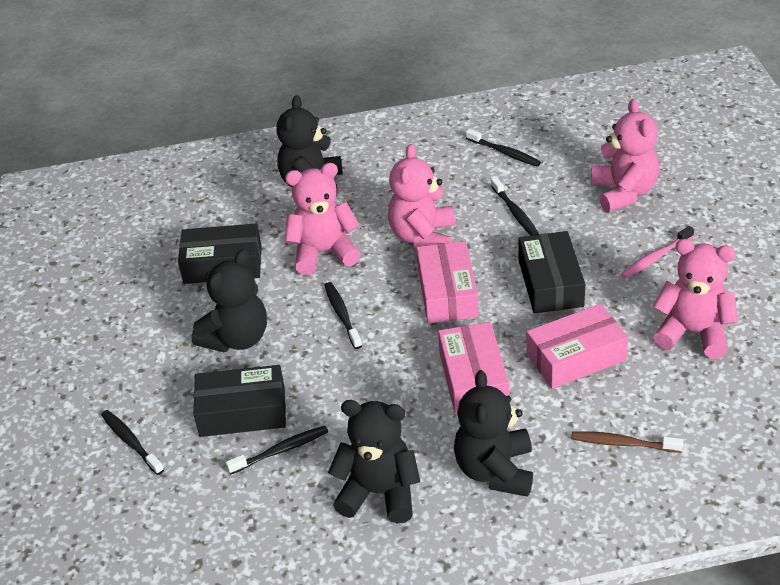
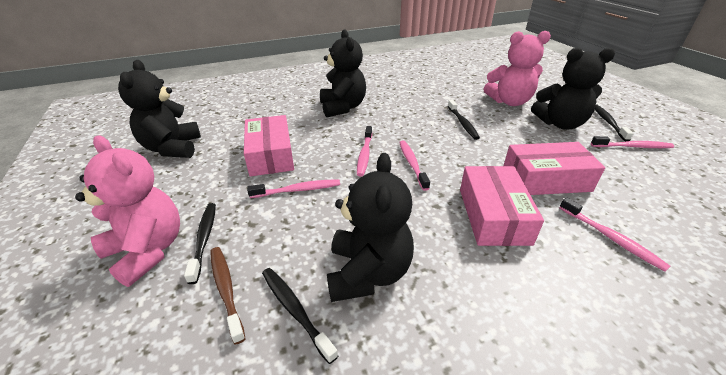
black box: 3 -> 0
black toothbrush: 5 -> 4
pink teddy bear: 4 -> 2
pink toothbrush: 1 -> 5

